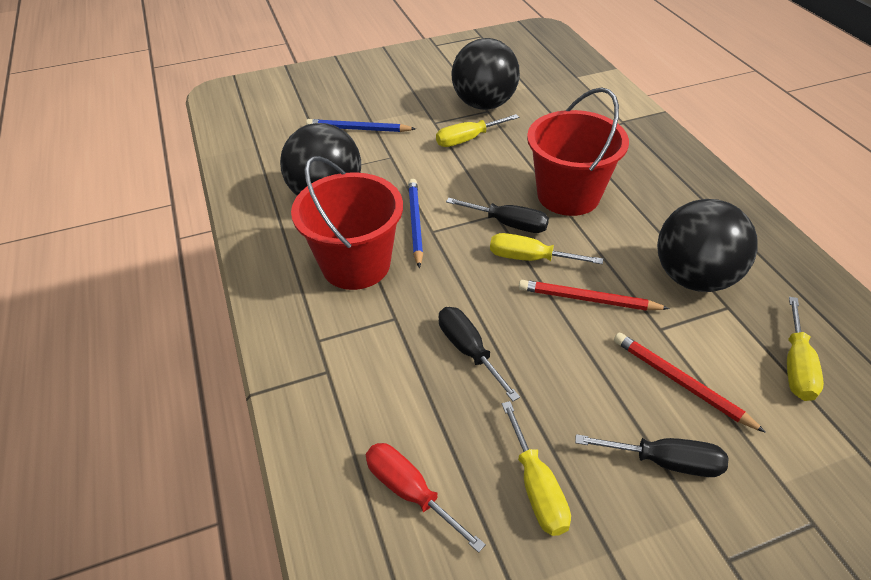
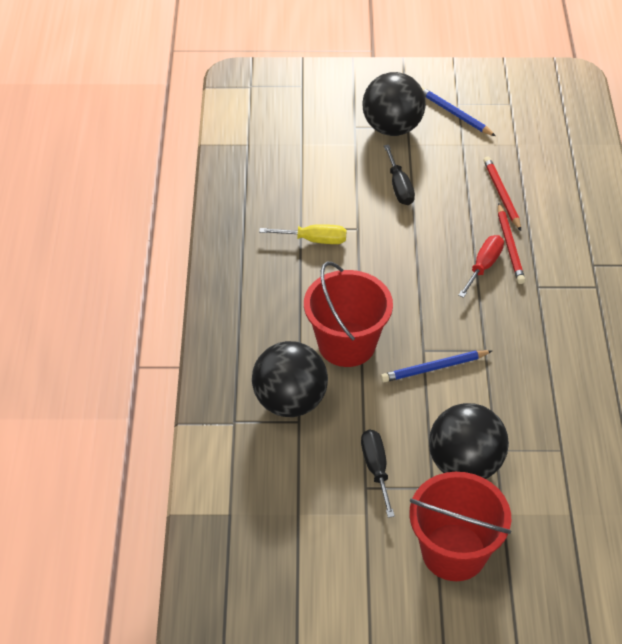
black screwdriver: 3 -> 2
yellow screwdriver: 4 -> 1

